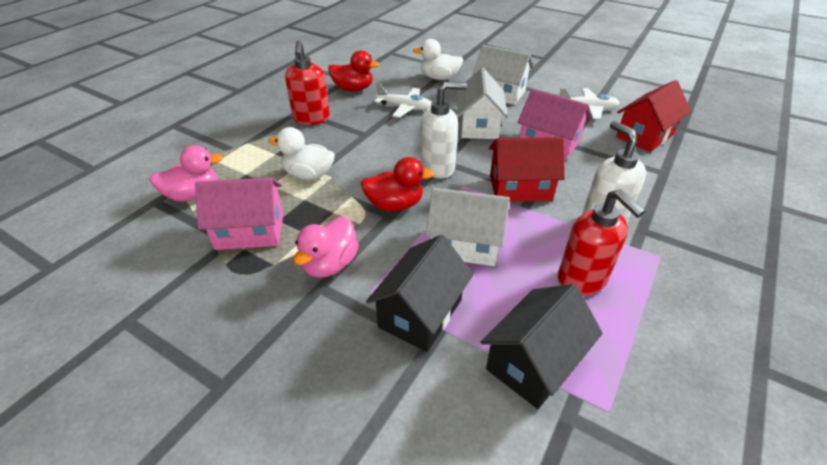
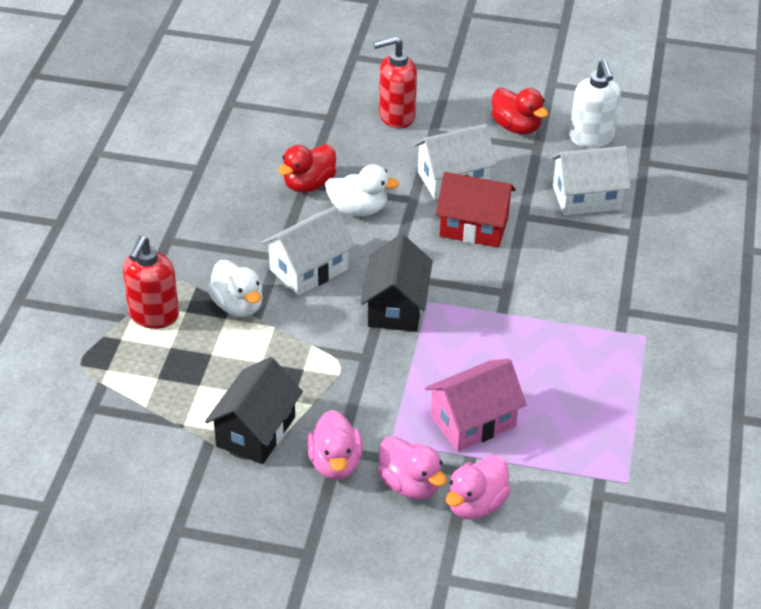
pink duck: 2 -> 3
pink house: 2 -> 1
red house: 2 -> 1
white plane: 2 -> 0
white soap dispenser: 2 -> 1

